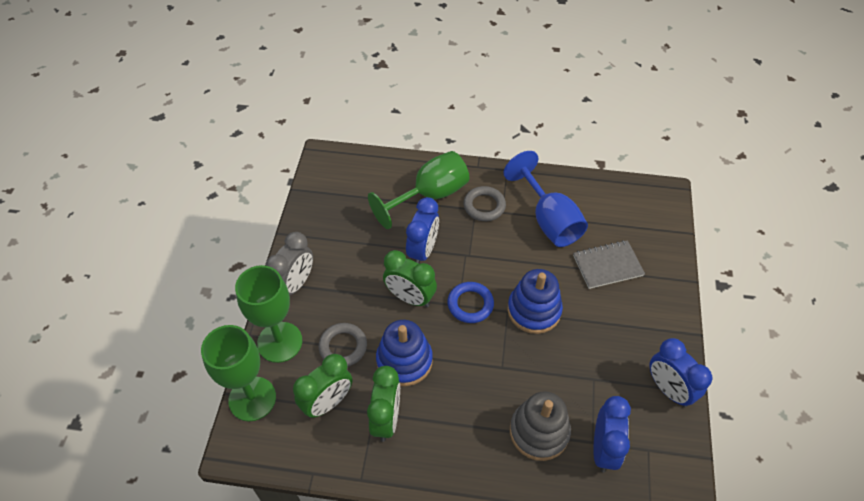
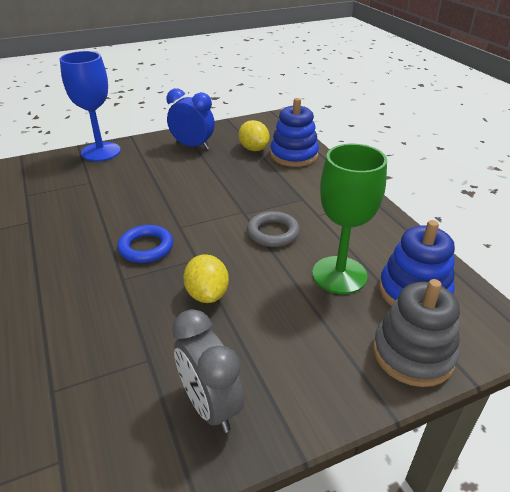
blue clock: 3 -> 1
green clock: 3 -> 0
green goblet: 3 -> 1
grey notebook: 1 -> 0
grey ring: 2 -> 1
yellow lemon: 0 -> 2

